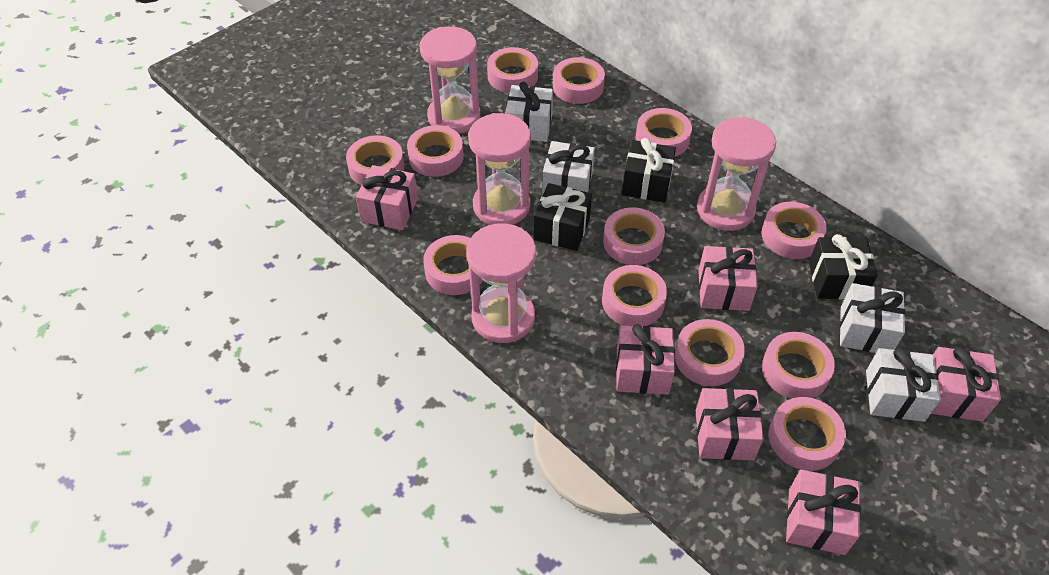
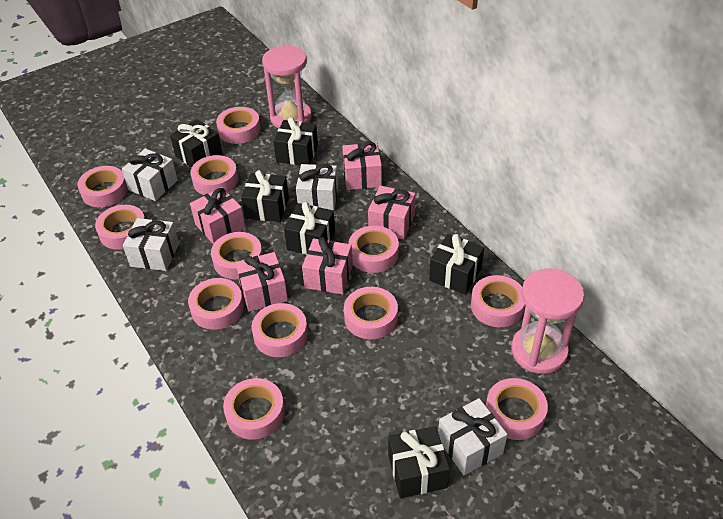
black gift: 3 -> 6
pink gift: 6 -> 5
pink hourglass: 4 -> 2

